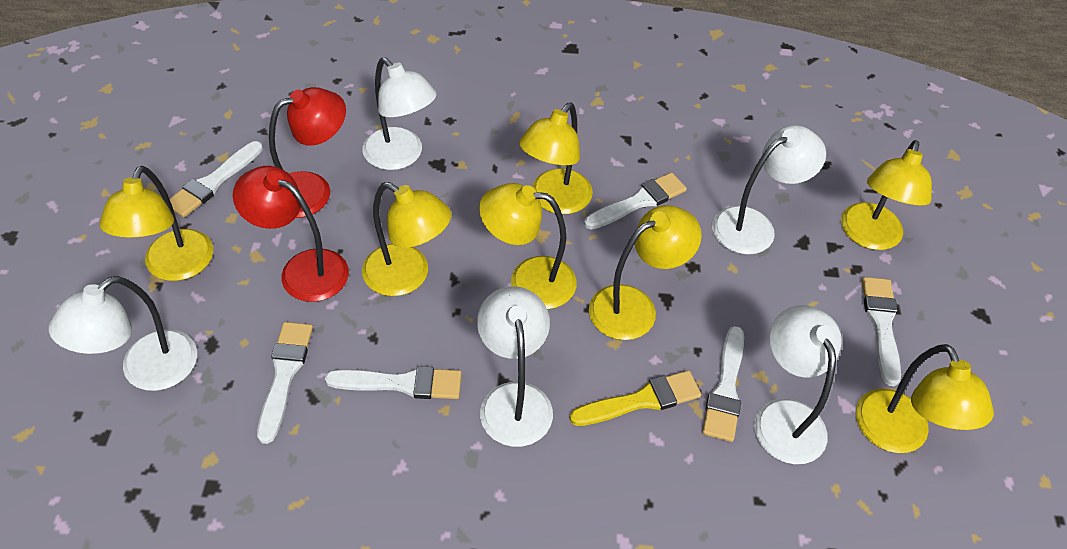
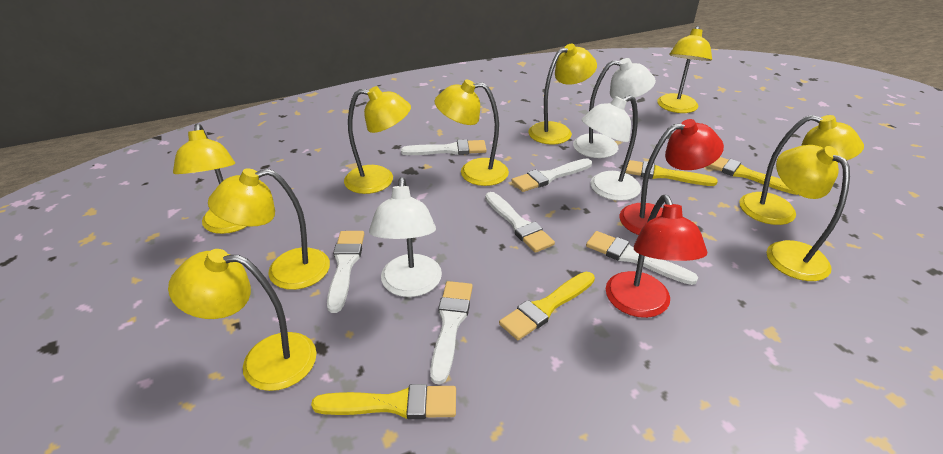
white lamp: 5 -> 3
yellow brush: 1 -> 4
yellow lamp: 7 -> 9

